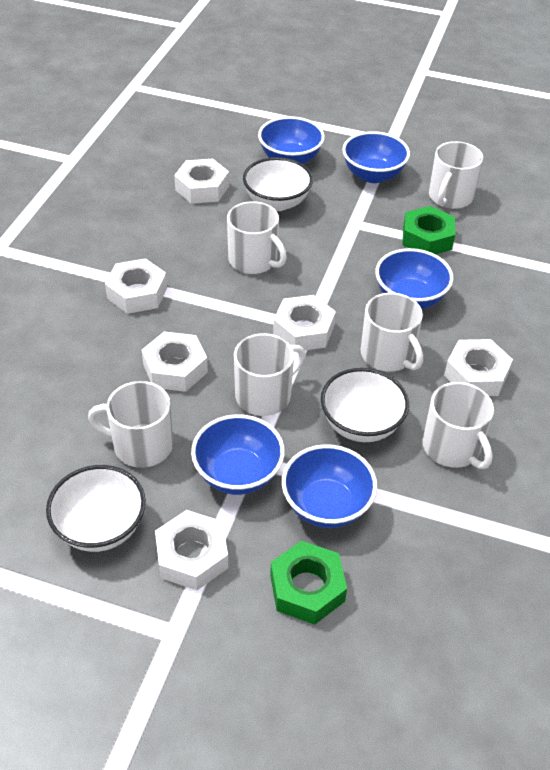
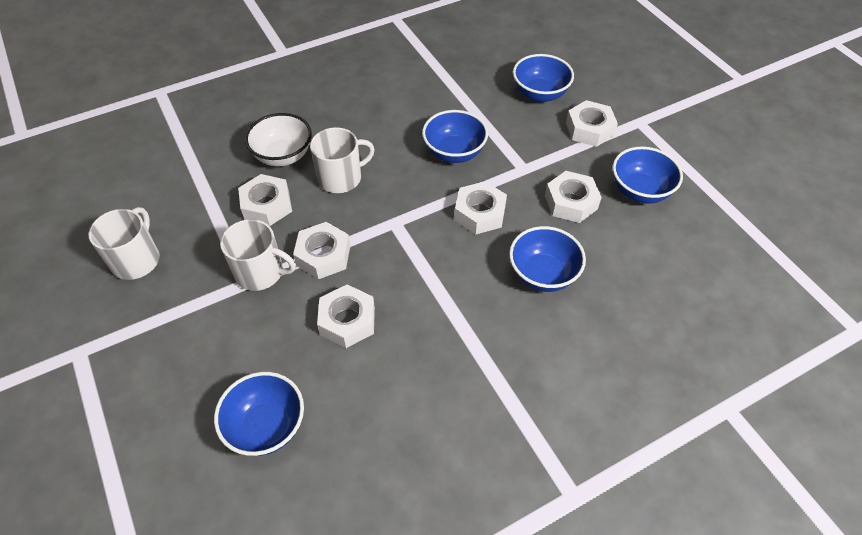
green nut: 2 -> 0
white bowl: 3 -> 1
white mug: 6 -> 3

